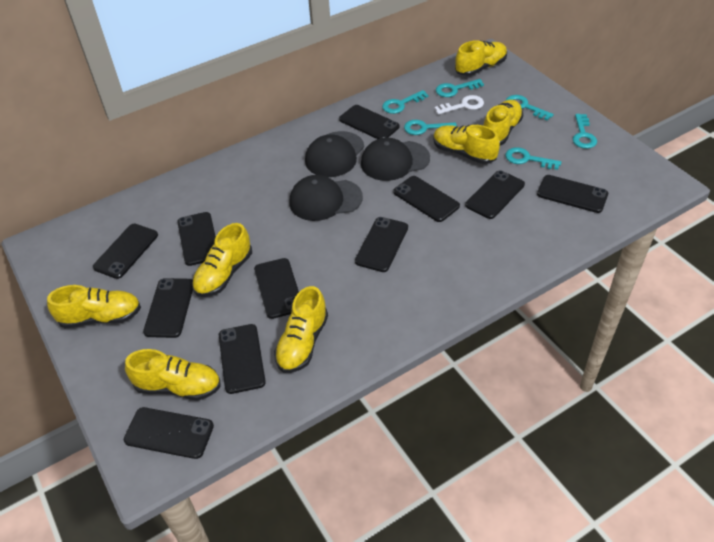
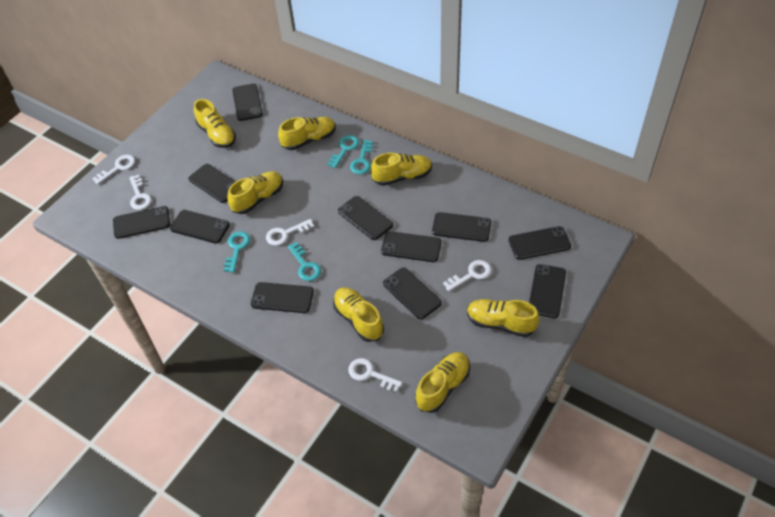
black cap: 3 -> 0
turquoise key: 6 -> 4
white key: 1 -> 5

